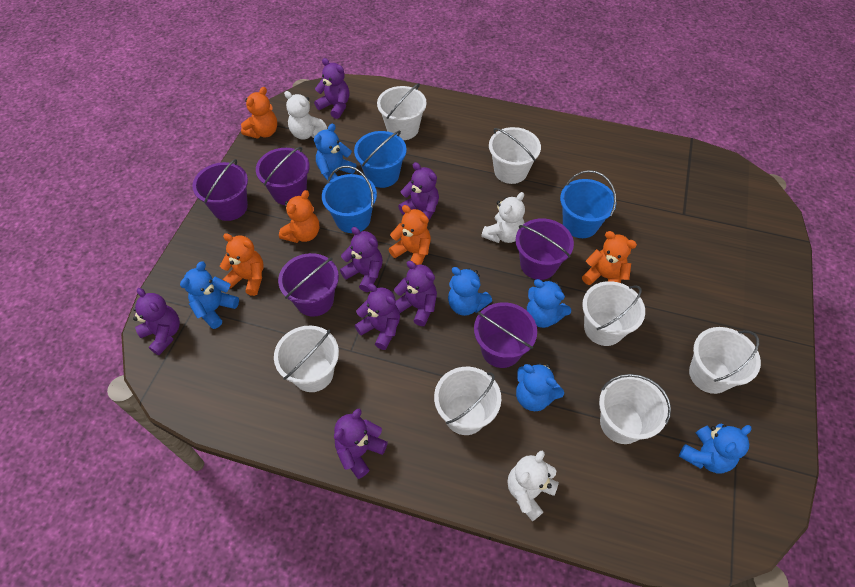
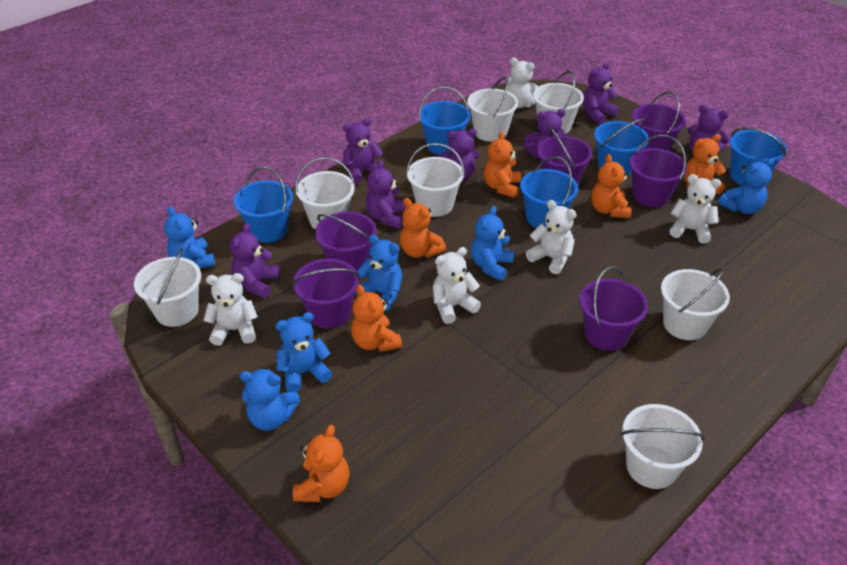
blue bucket: 3 -> 5
orange teddy bear: 5 -> 6
purple bucket: 5 -> 6
white teddy bear: 3 -> 5

